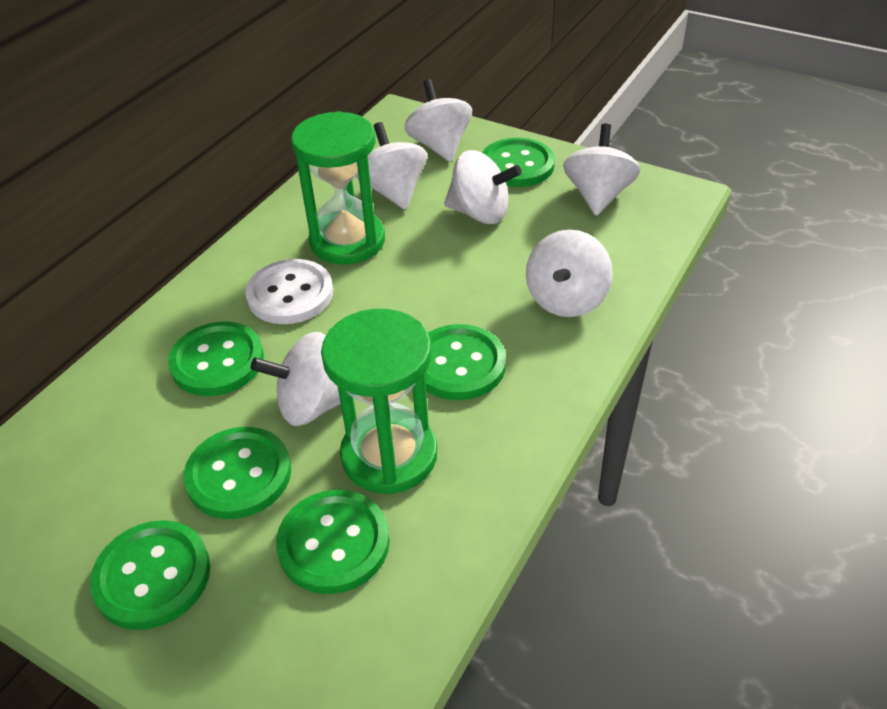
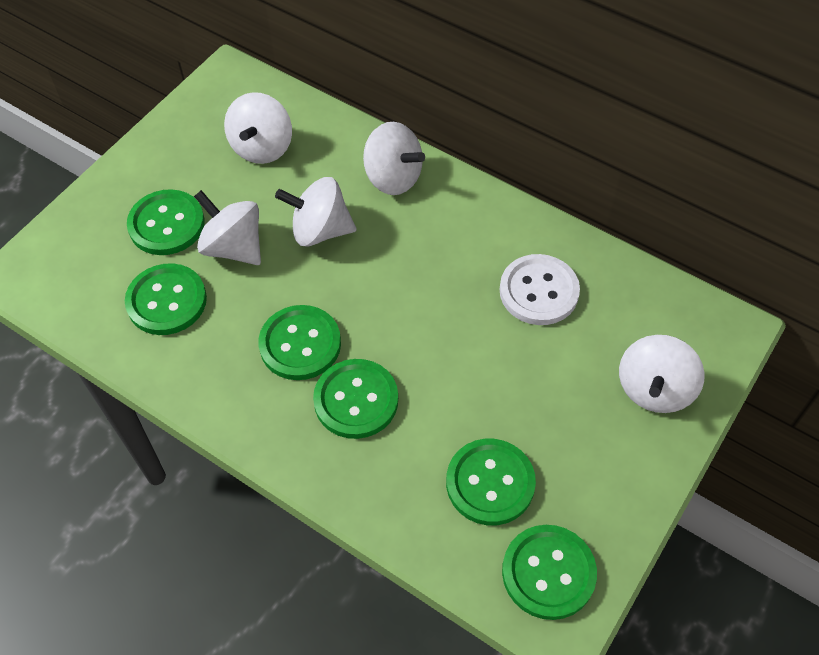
green hourglass: 2 -> 0
white spinning top: 6 -> 5

